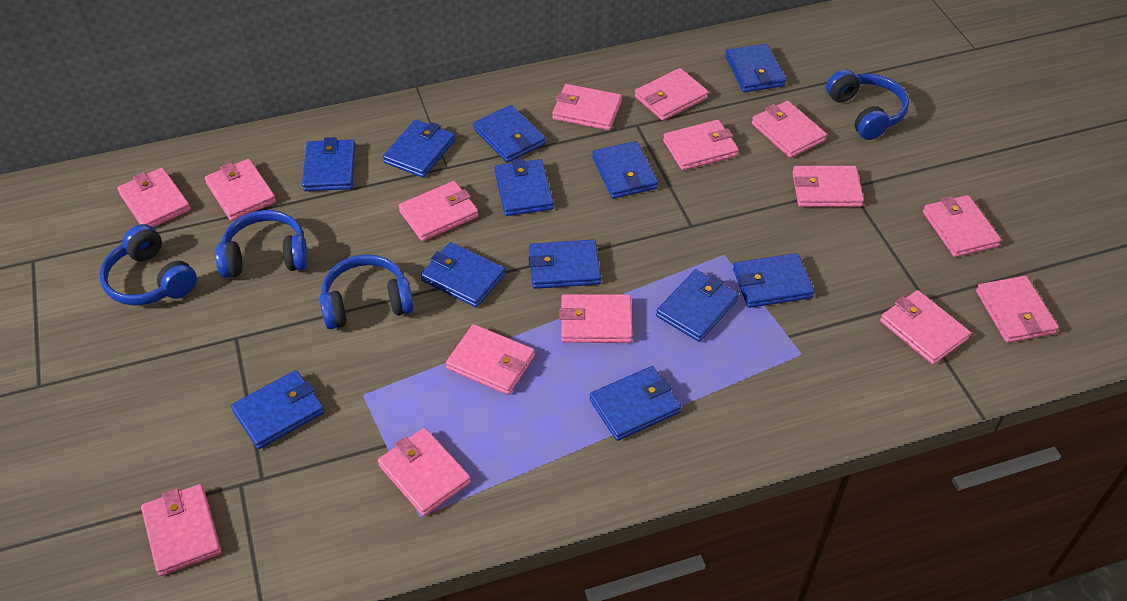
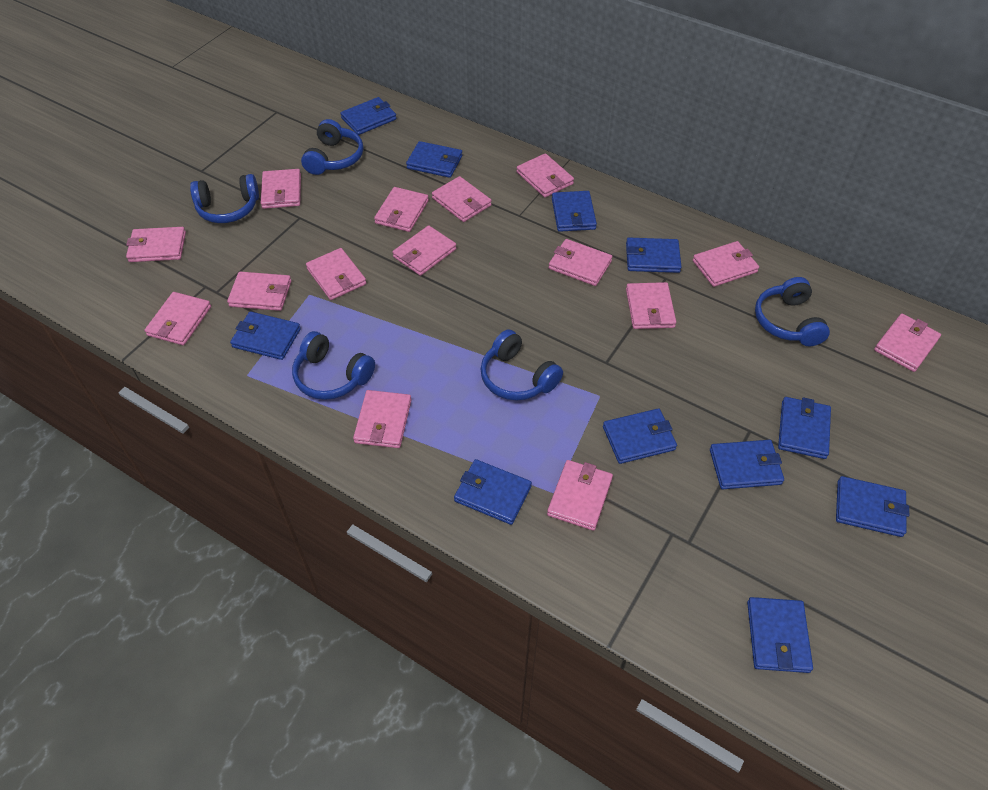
blue headphones: 4 -> 5
blue wallet: 12 -> 11

